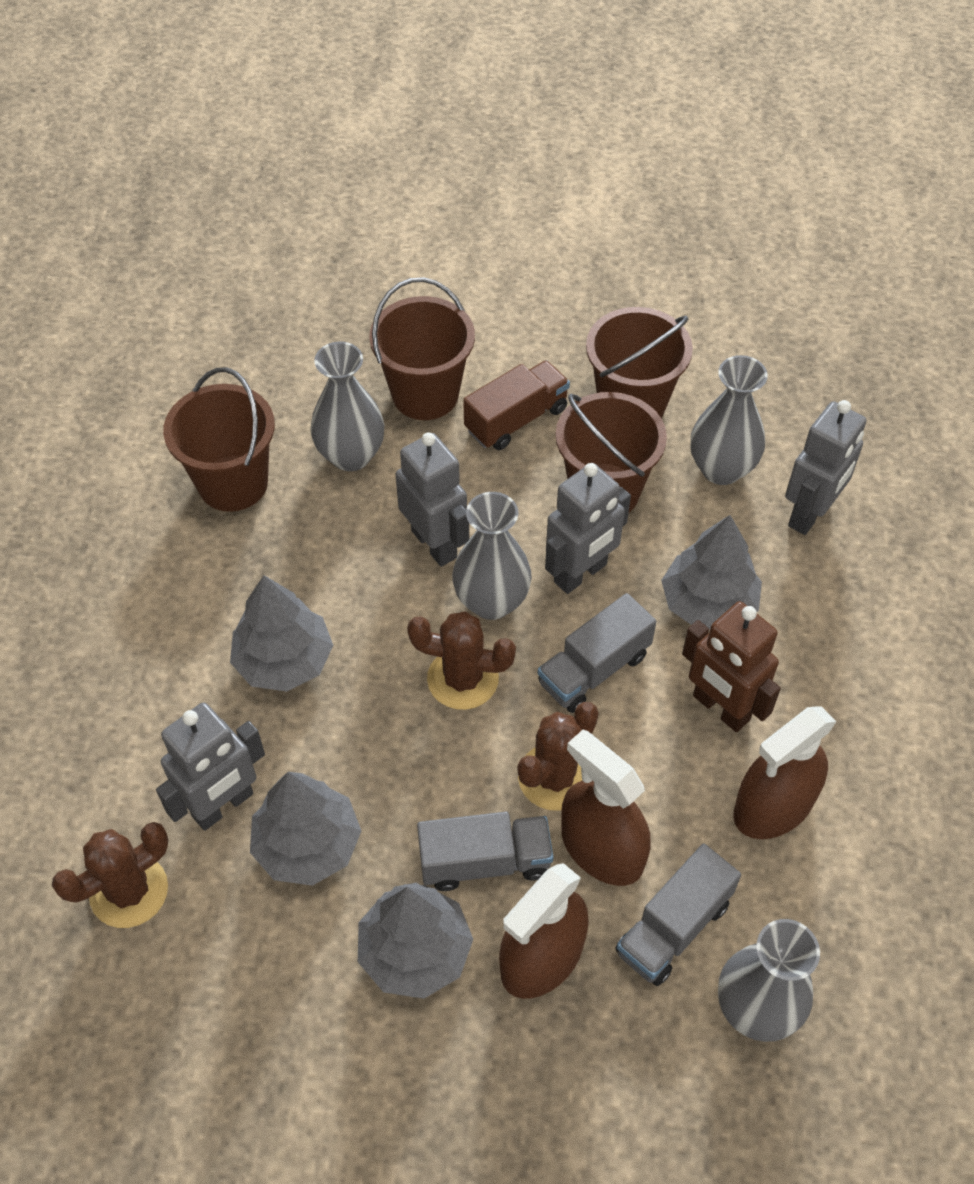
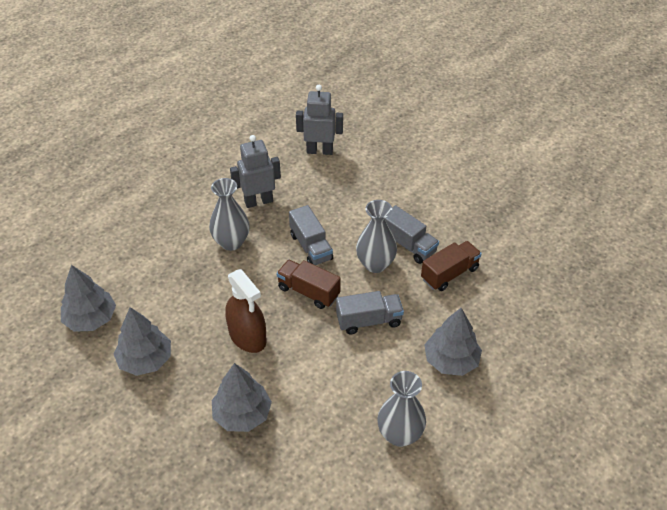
brown bucket: 4 -> 0
brown cactus: 3 -> 0
brown robot: 1 -> 0
brown spray bottle: 3 -> 1
brown truck: 1 -> 2
grey robot: 4 -> 2
grey vase: 4 -> 3

